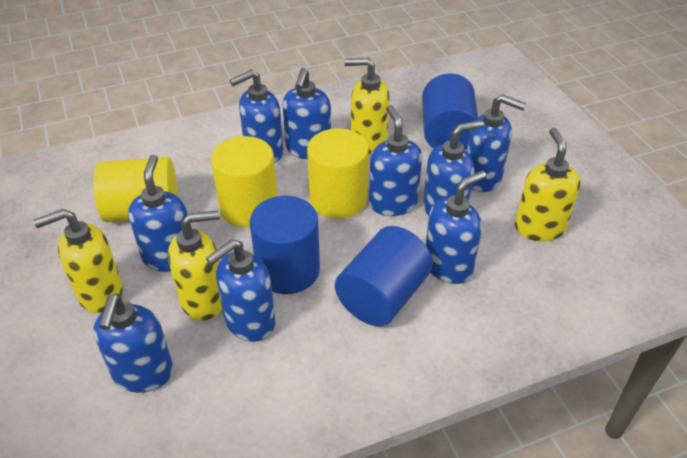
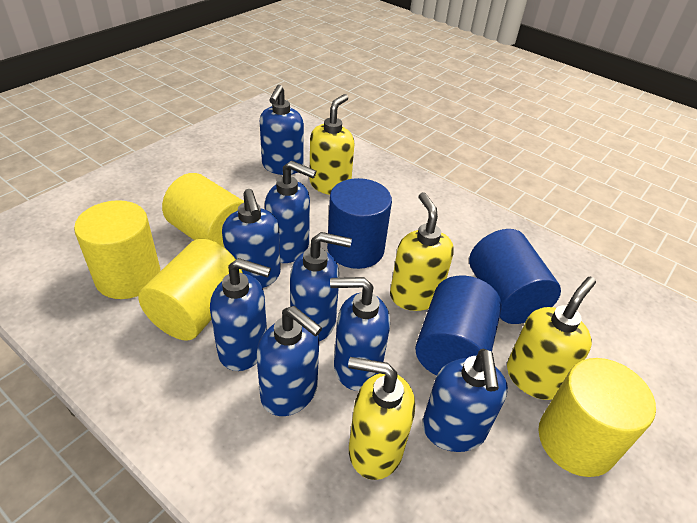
blue soap dispenser: 9 -> 8
yellow cylinder: 3 -> 4

